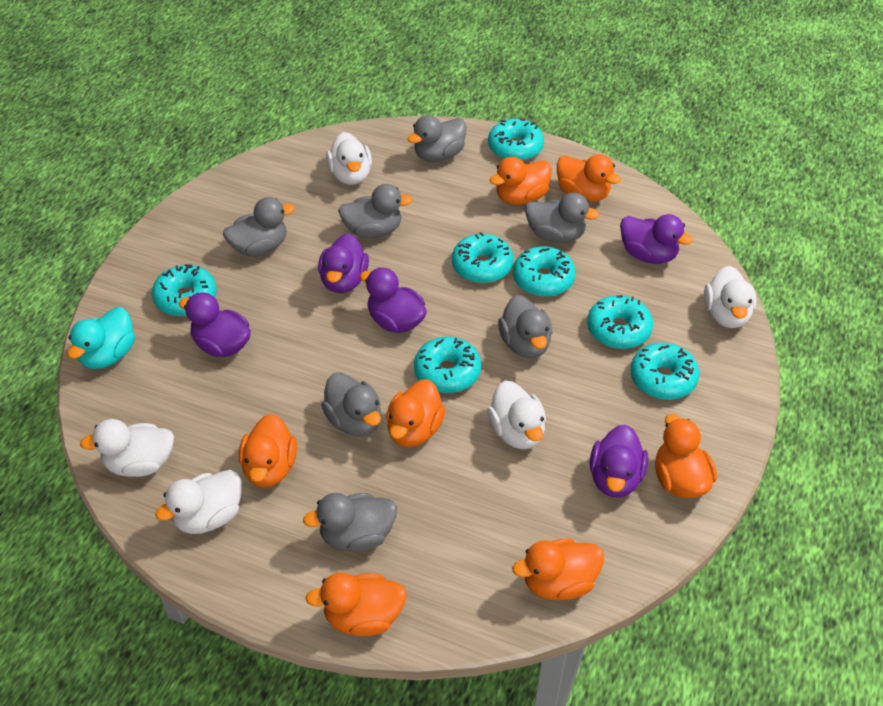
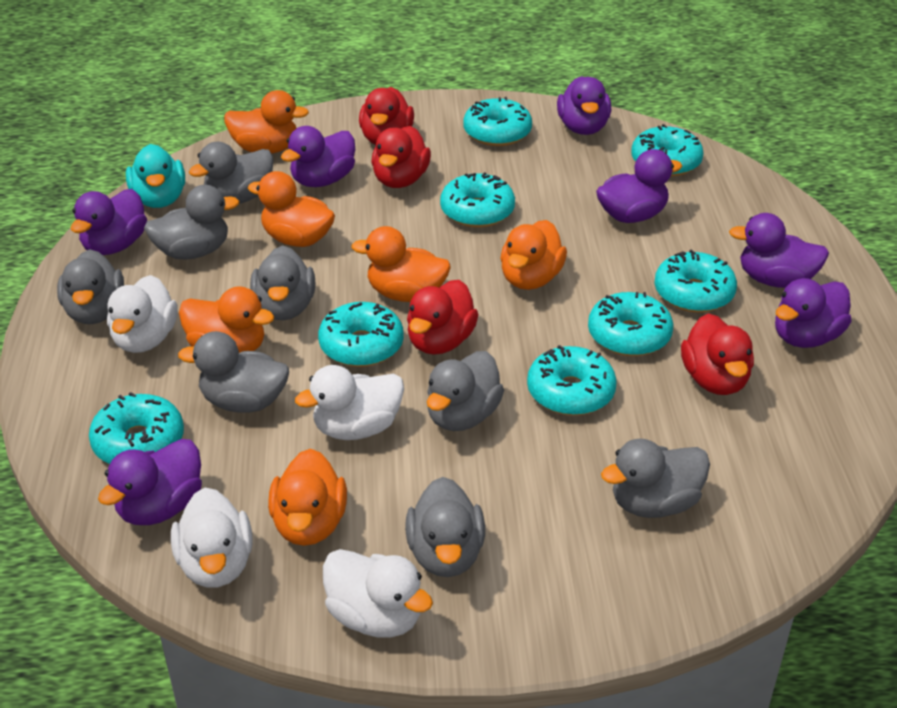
grey duck: 7 -> 8
orange duck: 7 -> 6
purple duck: 5 -> 7
red duck: 0 -> 4
turquoise donut: 7 -> 8
white duck: 5 -> 4

